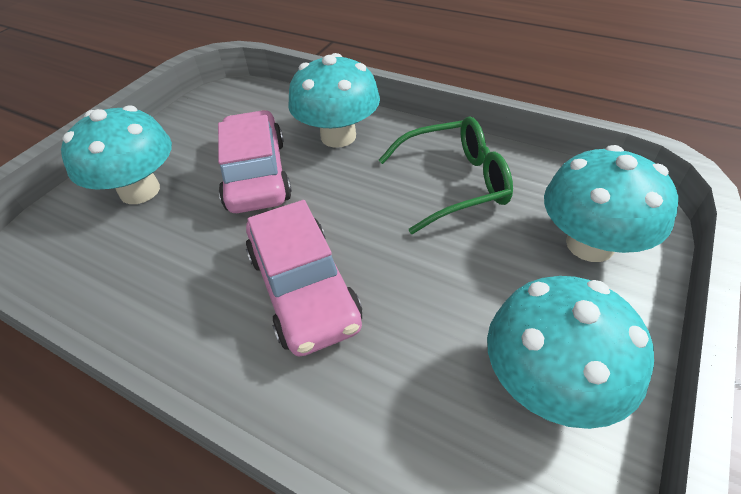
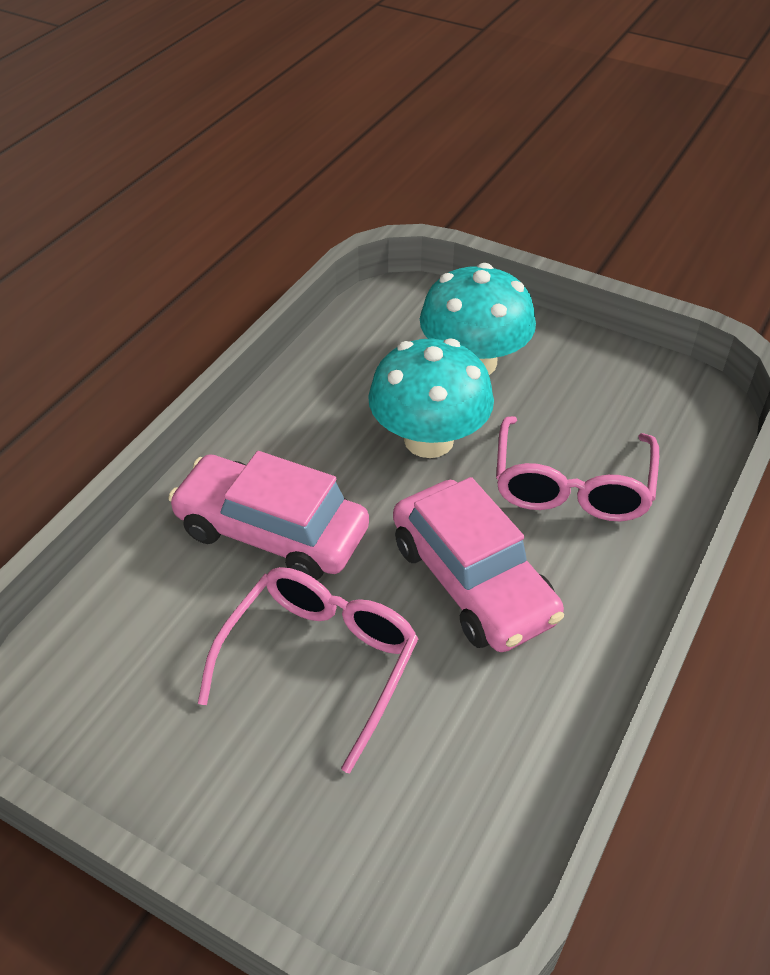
green glasses: 1 -> 0
pink glasses: 0 -> 2
turquoise mushroom: 4 -> 2

